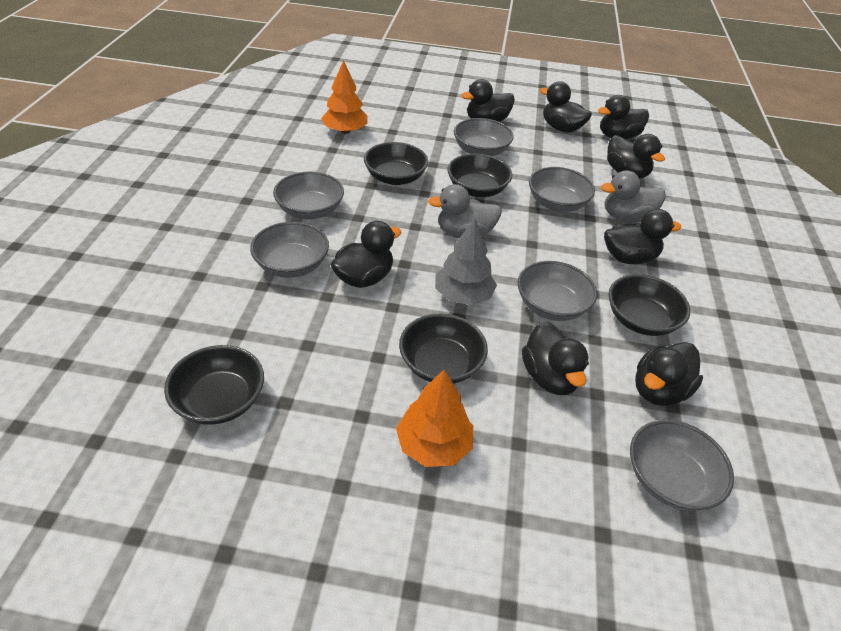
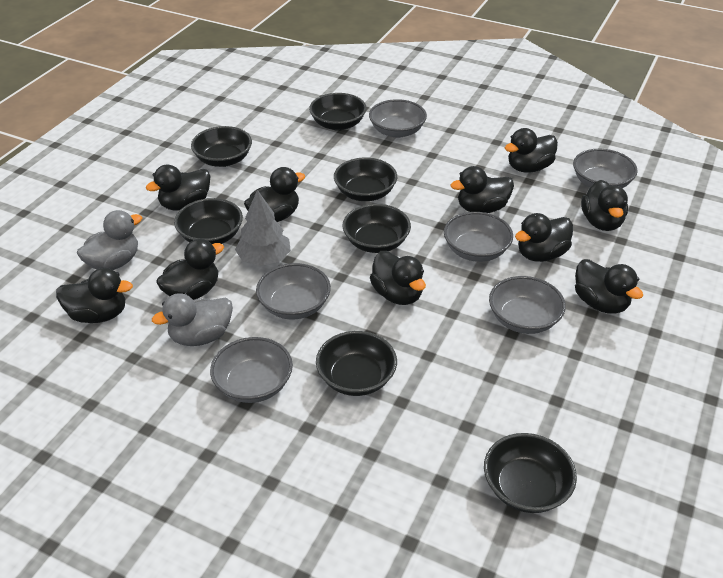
black bowl: 5 -> 7
black duck: 8 -> 10
orange tree: 2 -> 0

